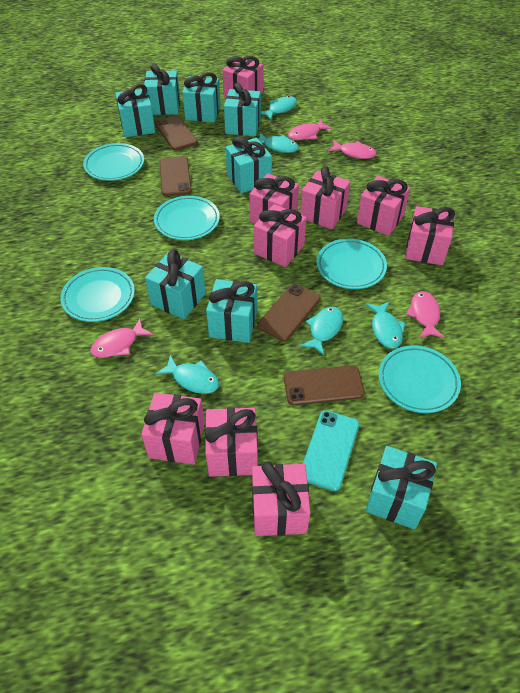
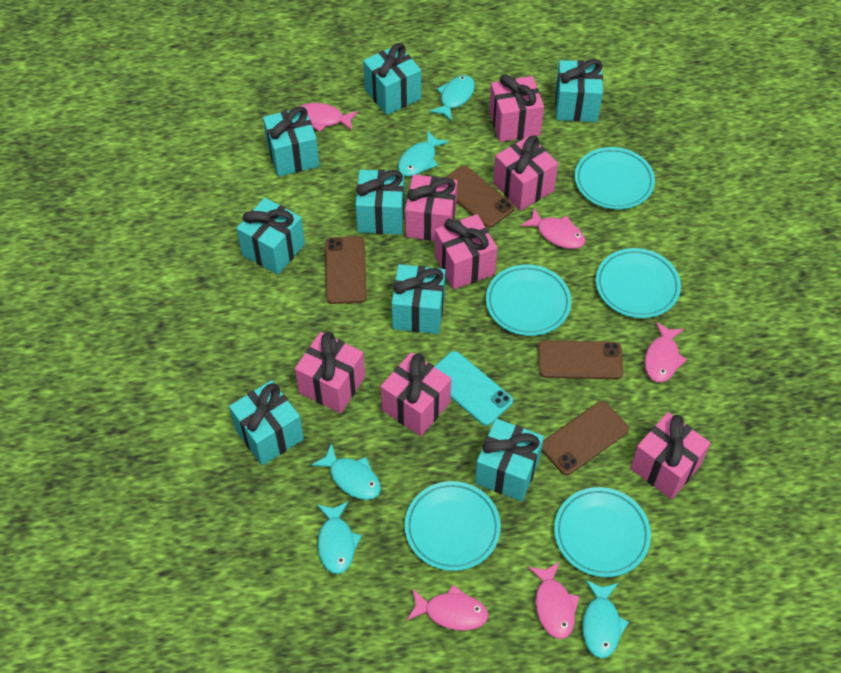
pink fish: 4 -> 5
pink gift: 9 -> 7

